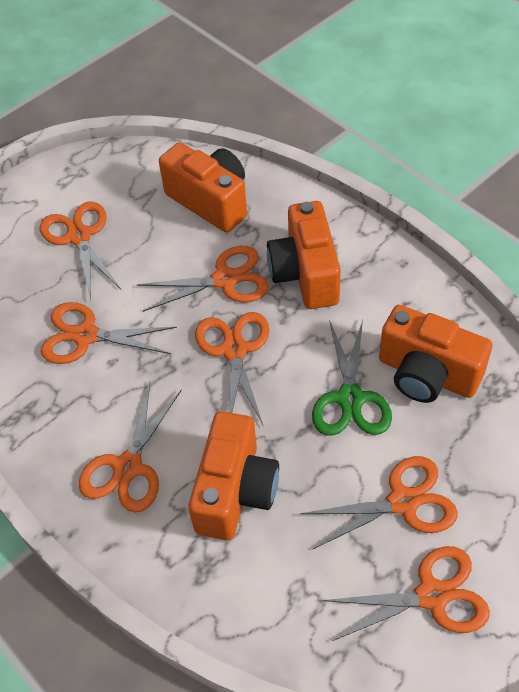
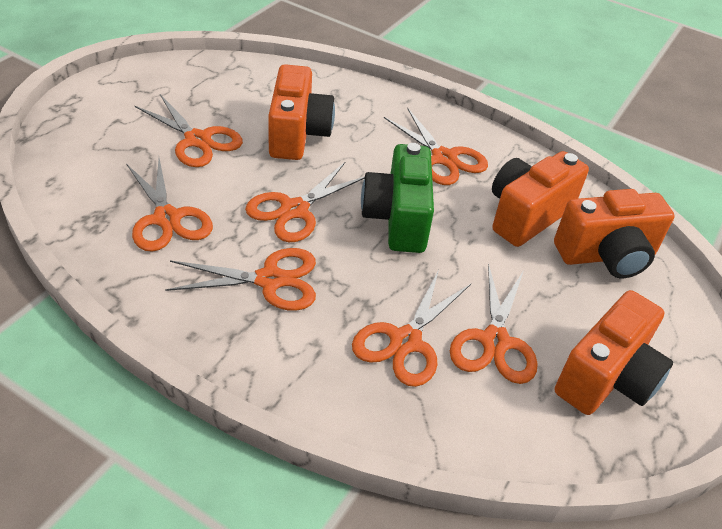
green camera: 0 -> 1
green scissors: 1 -> 0

